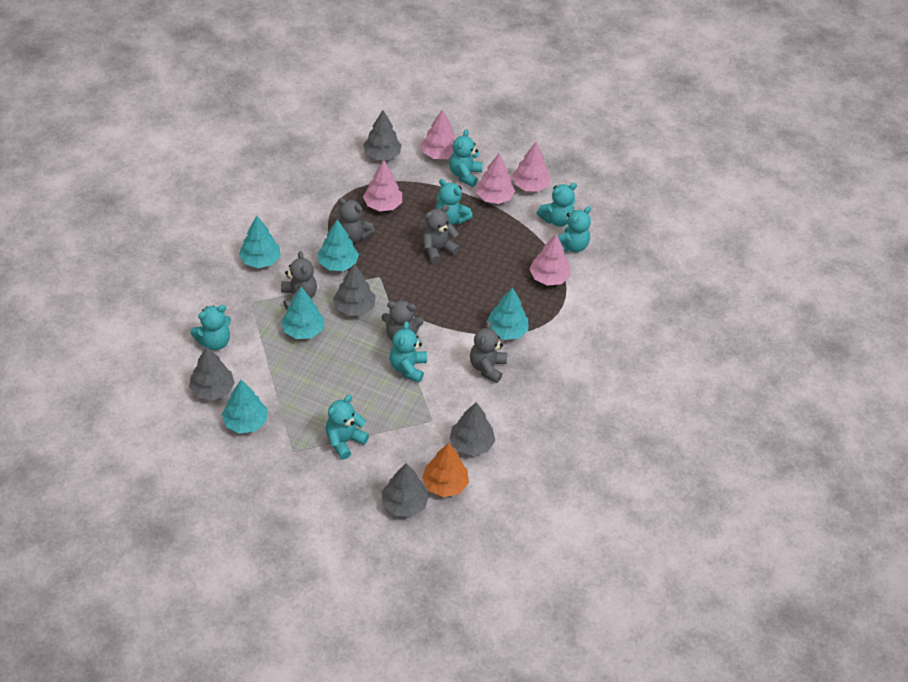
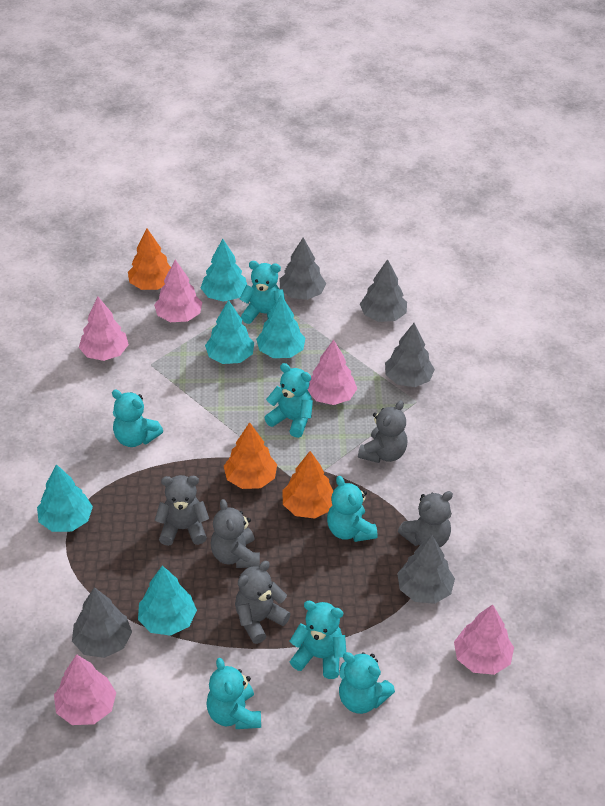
orange tree: 1 -> 3

